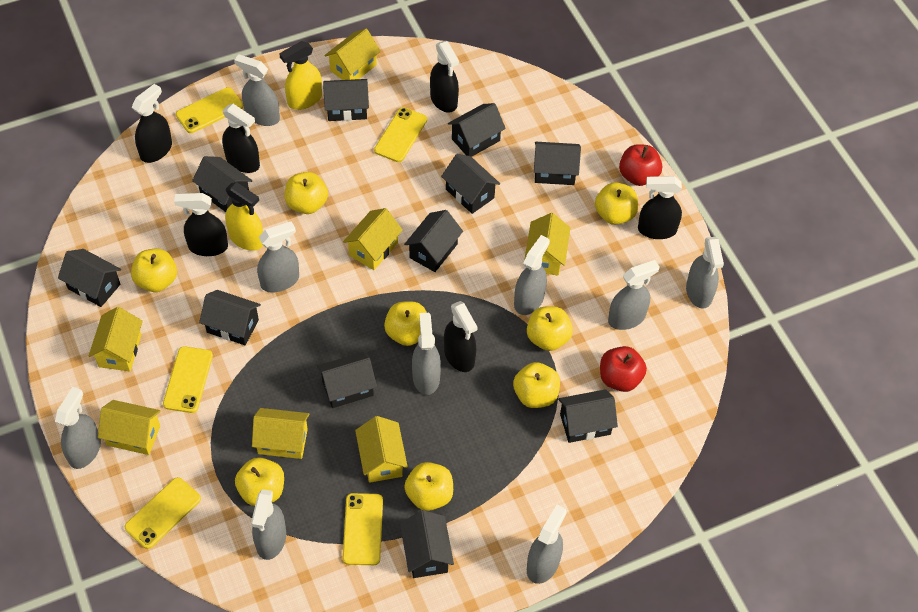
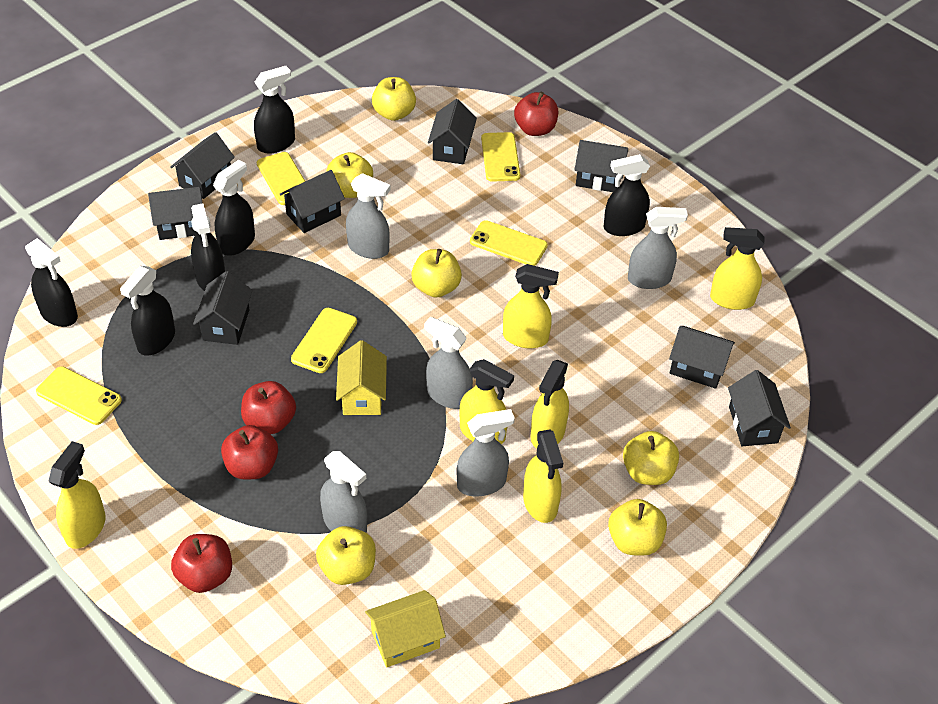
black house: 11 -> 8
grey spray bottle: 9 -> 5
red apple: 2 -> 4
yellow apple: 8 -> 6
yellow house: 7 -> 2
yellow spray bottle: 2 -> 6

